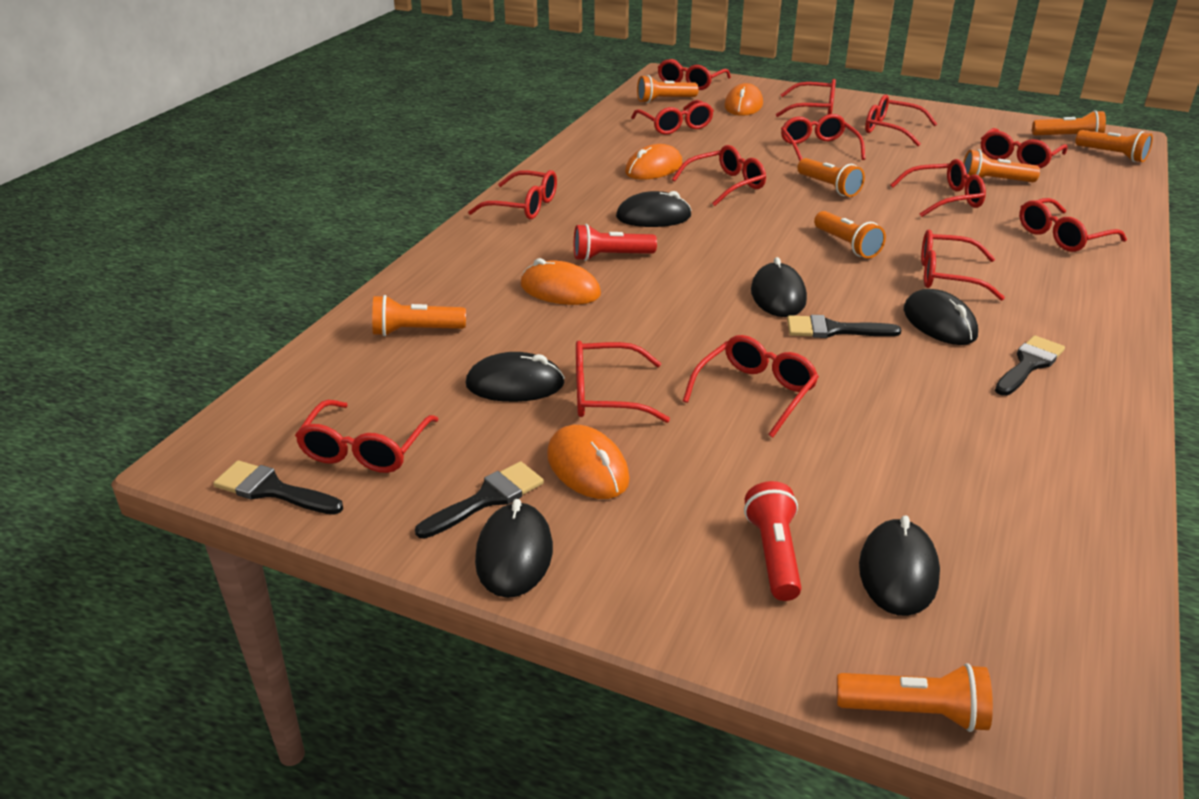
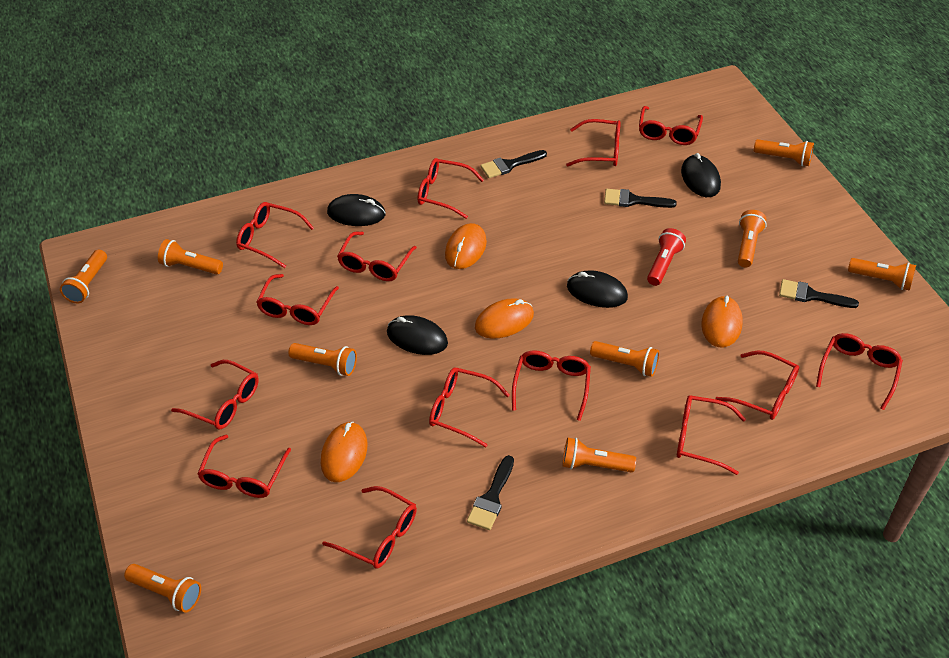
black mouse: 6 -> 4
orange flashlight: 8 -> 9
red flashlight: 2 -> 1

